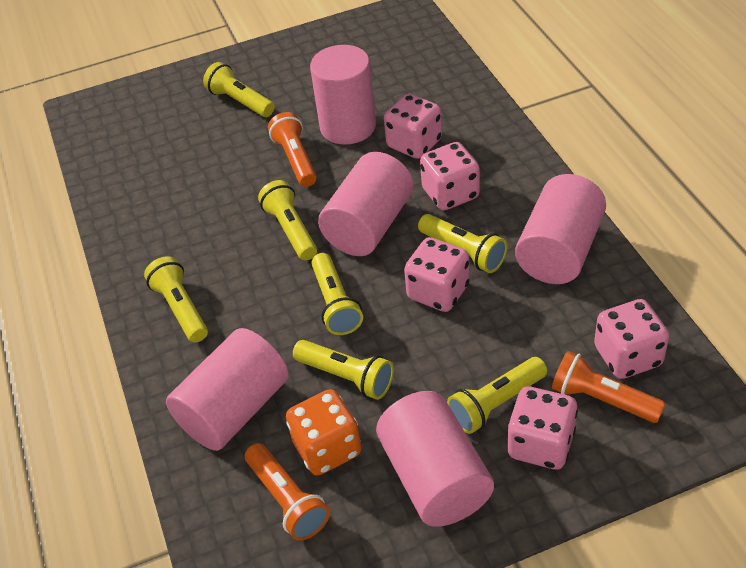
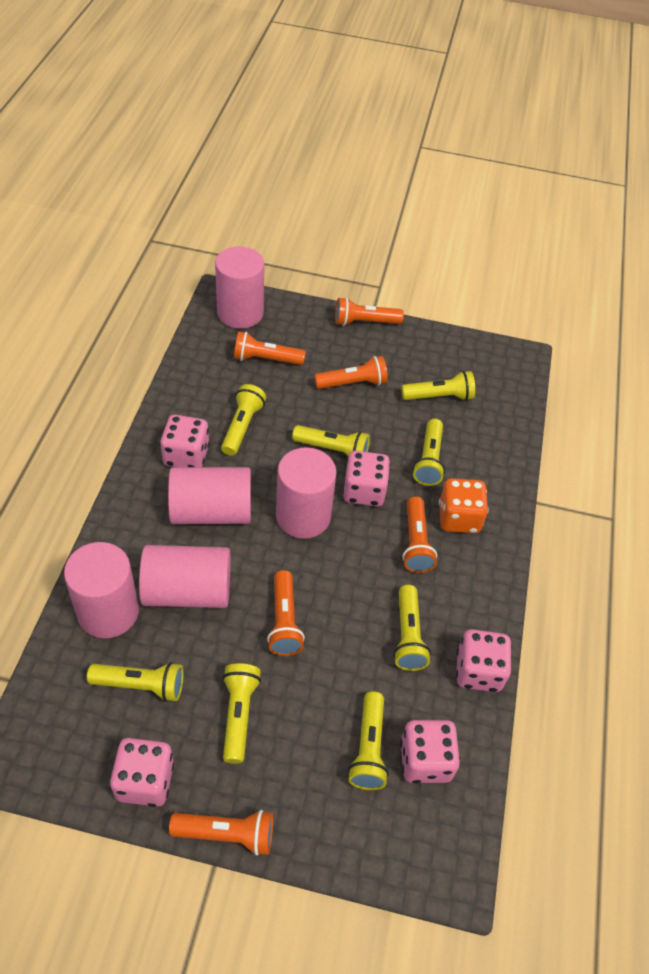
orange flashlight: 3 -> 6
yellow flashlight: 7 -> 8

